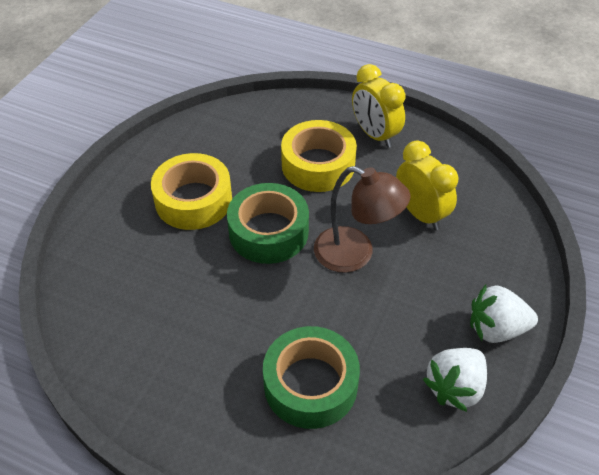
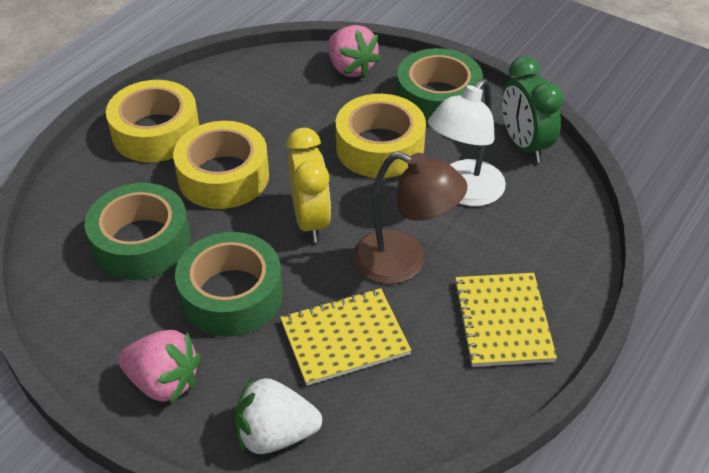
green clock: 0 -> 1
green tape: 2 -> 3
pink strawberry: 0 -> 2
white lamp: 0 -> 1
white strawberry: 2 -> 1
yellow clock: 2 -> 1
yellow notebook: 0 -> 2
yellow tape: 2 -> 3

